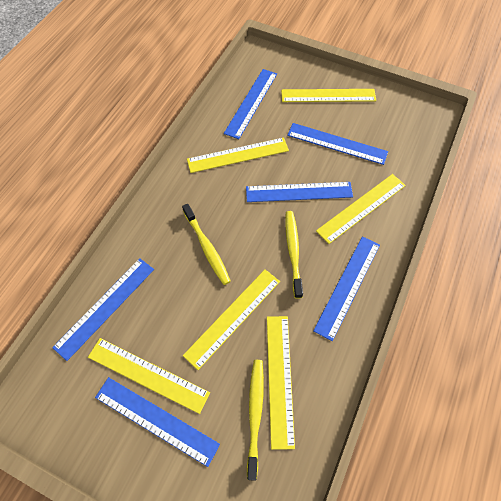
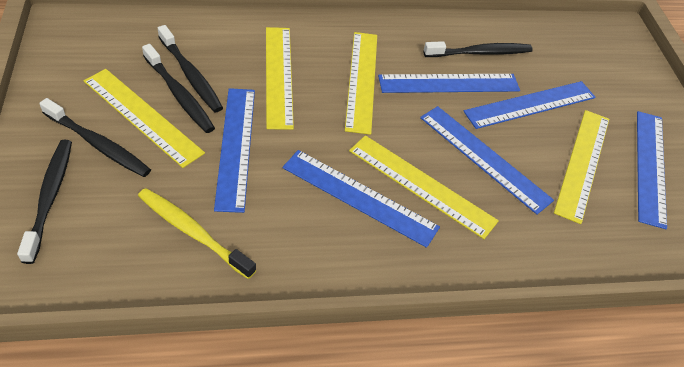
black toothbrush: 0 -> 5
yellow ruler: 6 -> 5
yellow toothbrush: 3 -> 1

